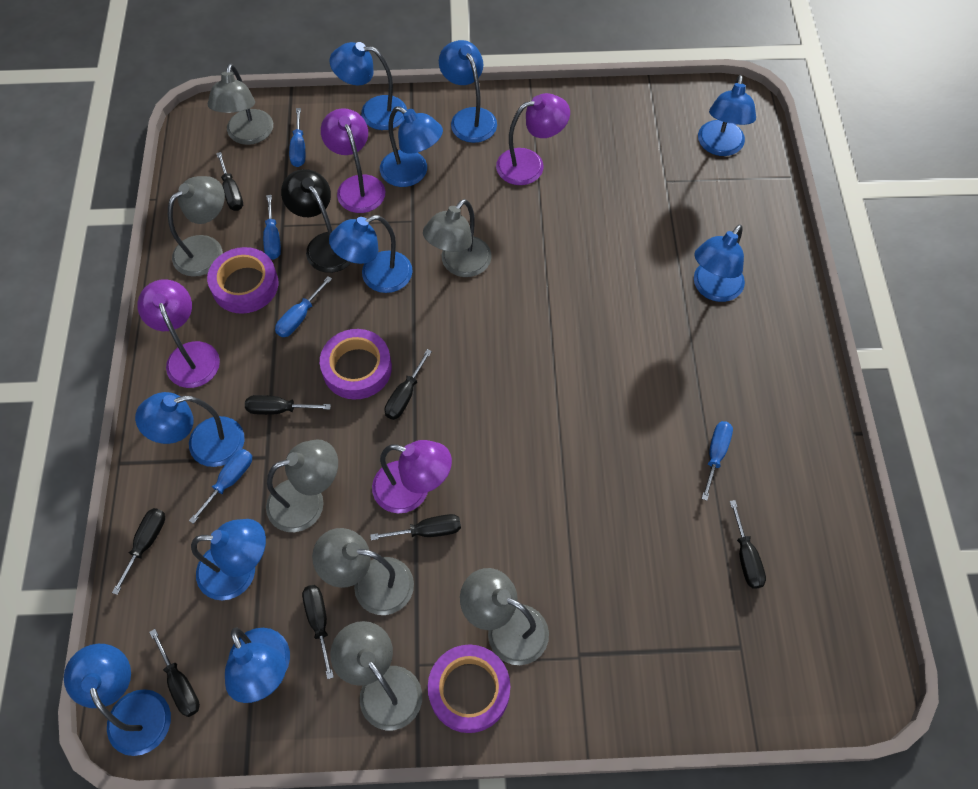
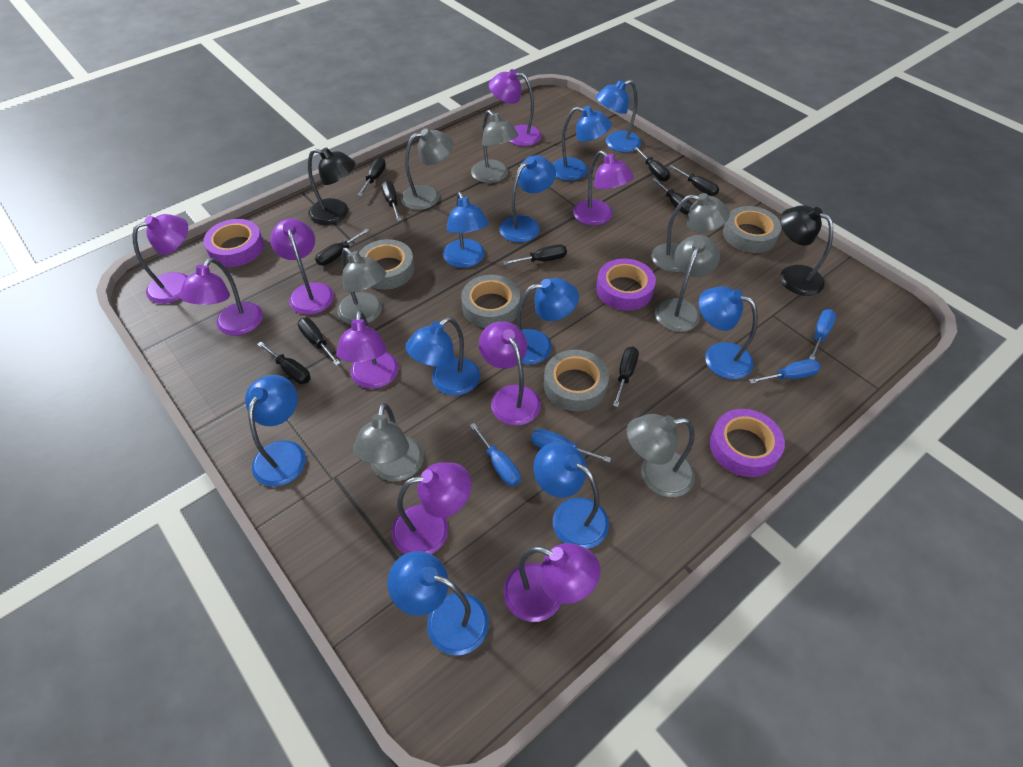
black lamp: 1 -> 2
black screwdriver: 8 -> 10
blue screwdriver: 5 -> 4
grey tape: 0 -> 4
purple lamp: 4 -> 9

